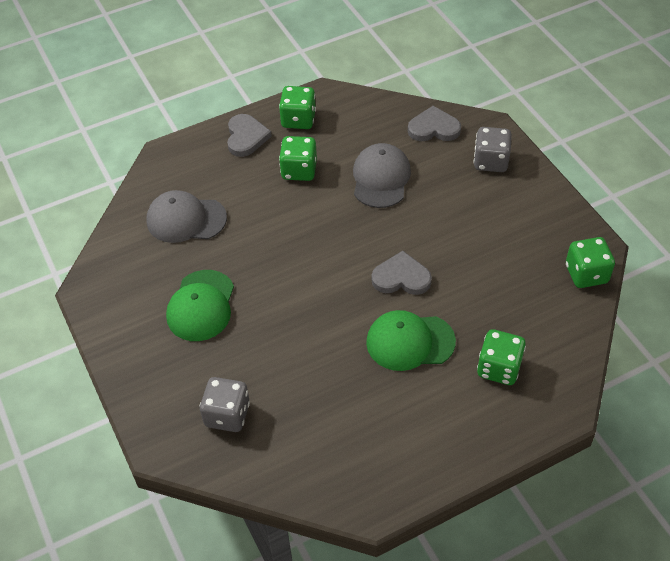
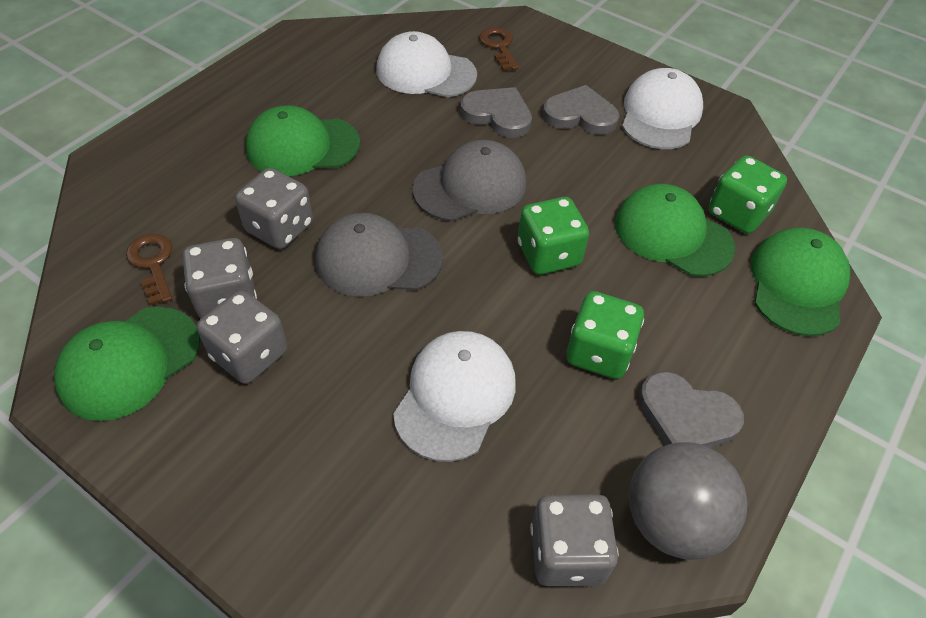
brown key: 0 -> 2
green cap: 2 -> 4
green dice: 4 -> 3
grey ball: 0 -> 1
grey dice: 2 -> 4
white cap: 0 -> 3

